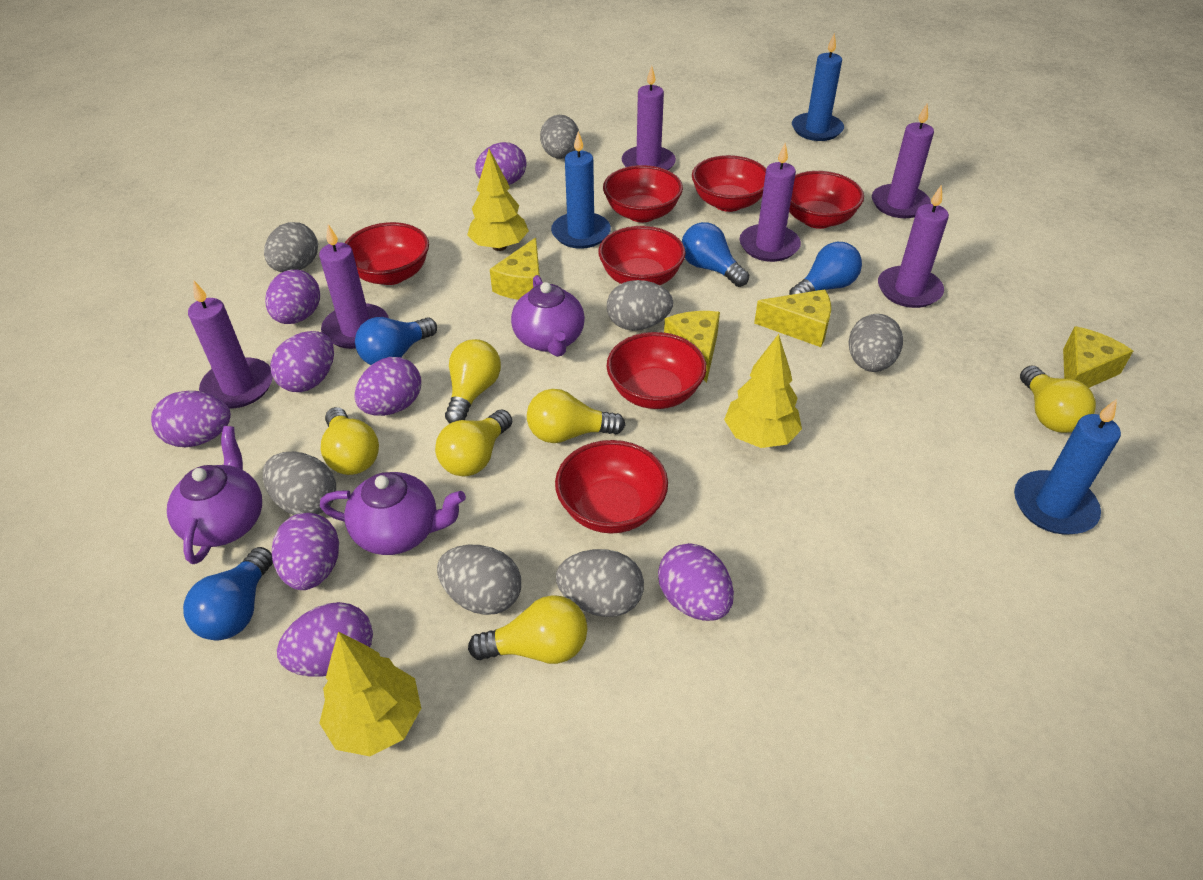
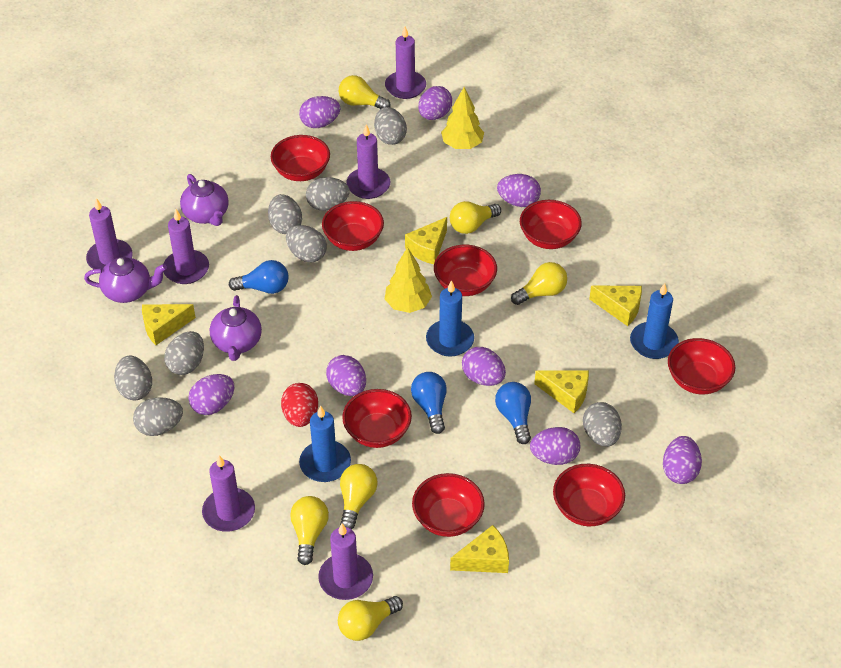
blue light bulb: 4 -> 3
grey egg: 7 -> 8
red bowl: 7 -> 8
red egg: 0 -> 1
yellow cheese: 4 -> 5
yellow tree: 3 -> 2

